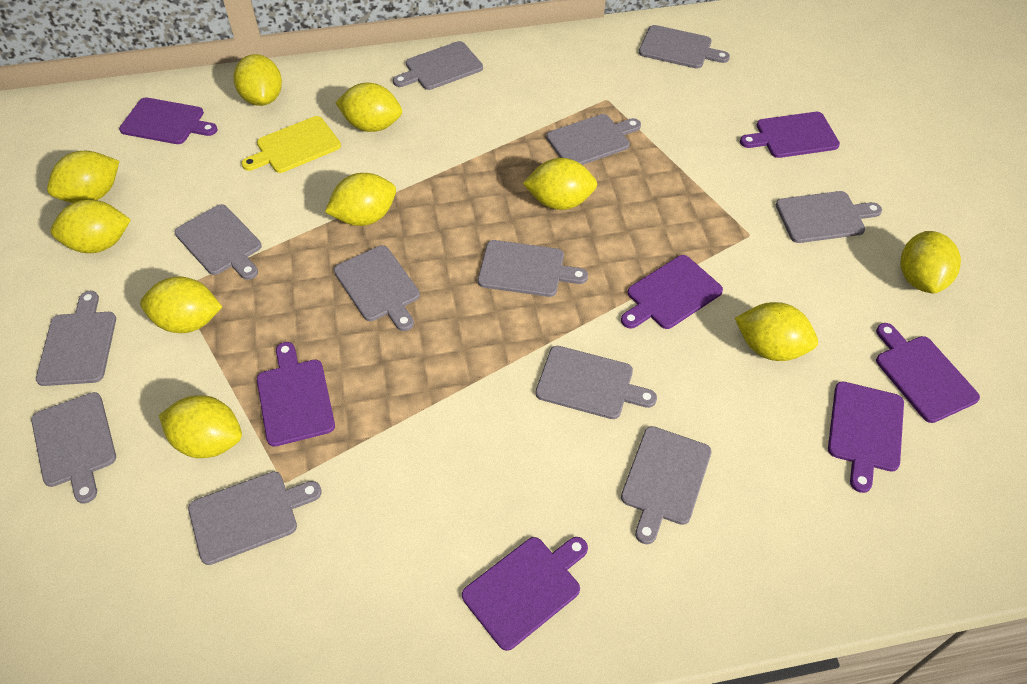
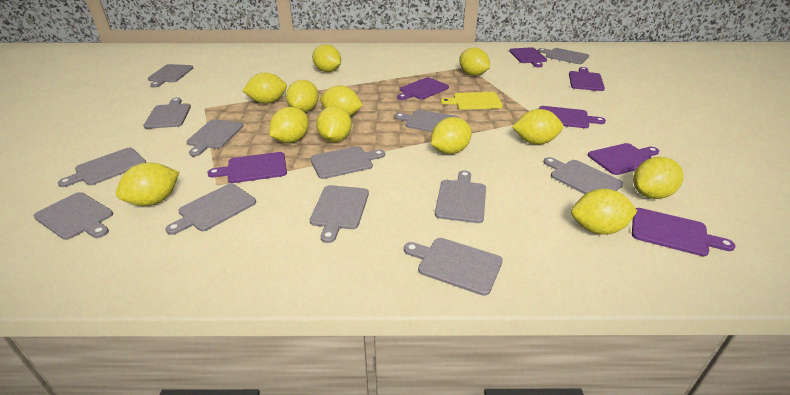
grey cutting board: 12 -> 13
yellow lemon: 10 -> 12

